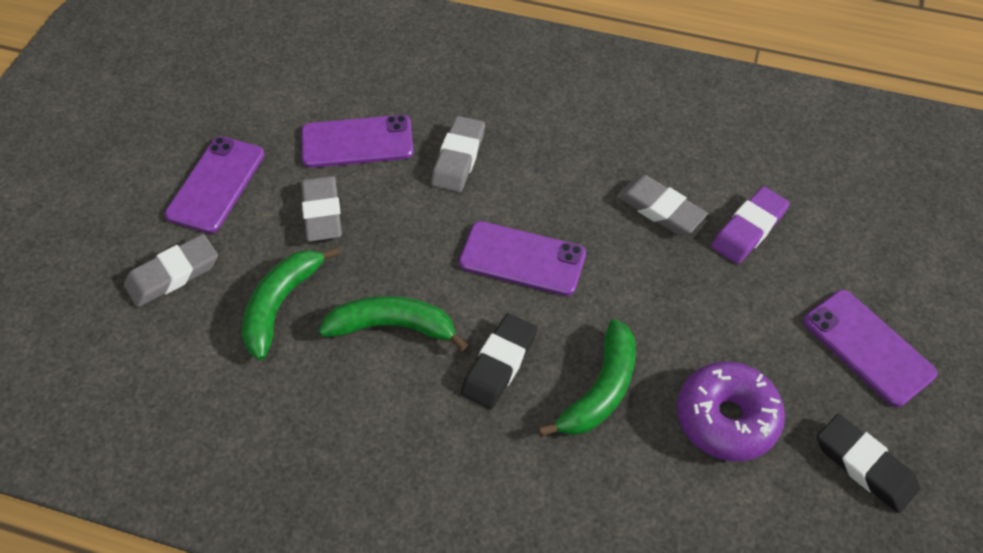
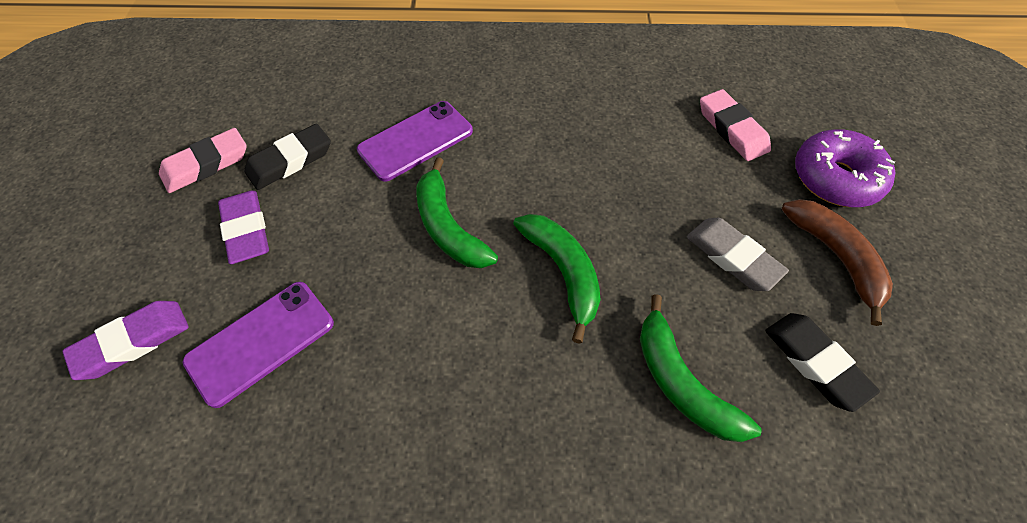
brown banana: 0 -> 1
grey eraser: 4 -> 1
pink eraser: 0 -> 2
purple eraser: 1 -> 2
purple phone: 4 -> 2

